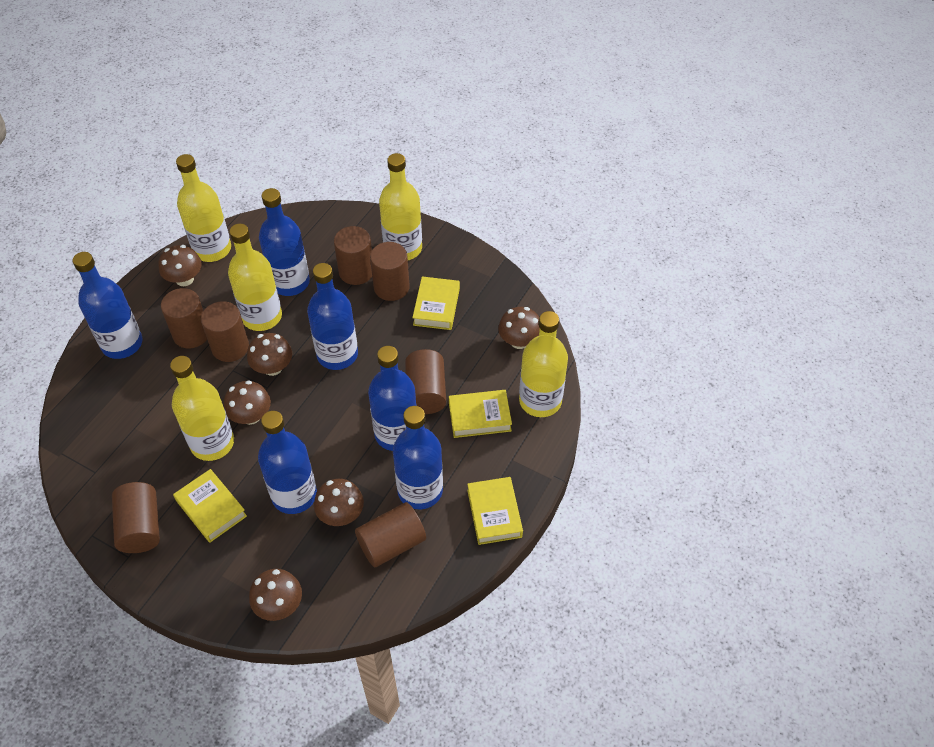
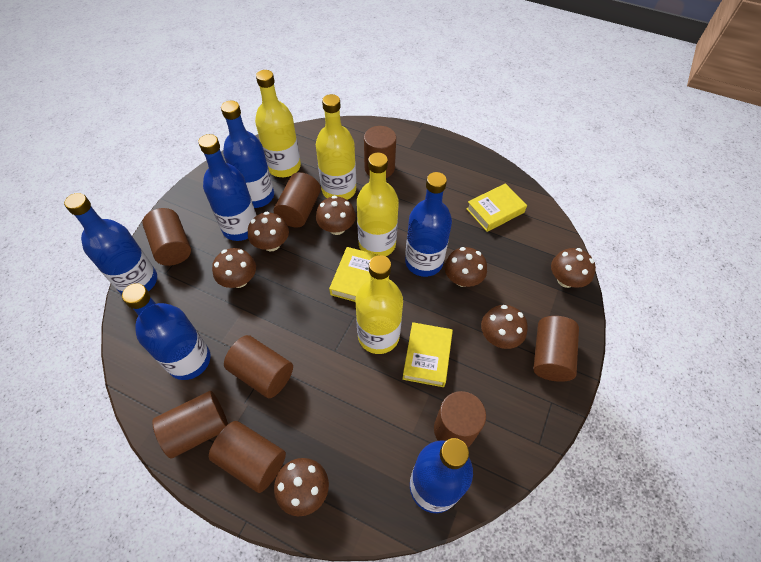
brown cylinder: 7 -> 8
brown mushroom: 6 -> 7
yellow book: 4 -> 3
yellow bottle: 5 -> 4

